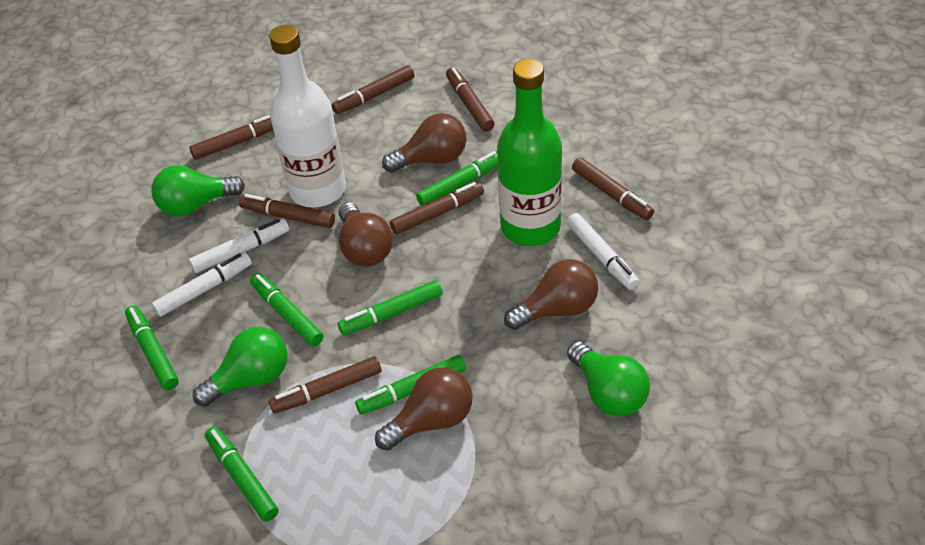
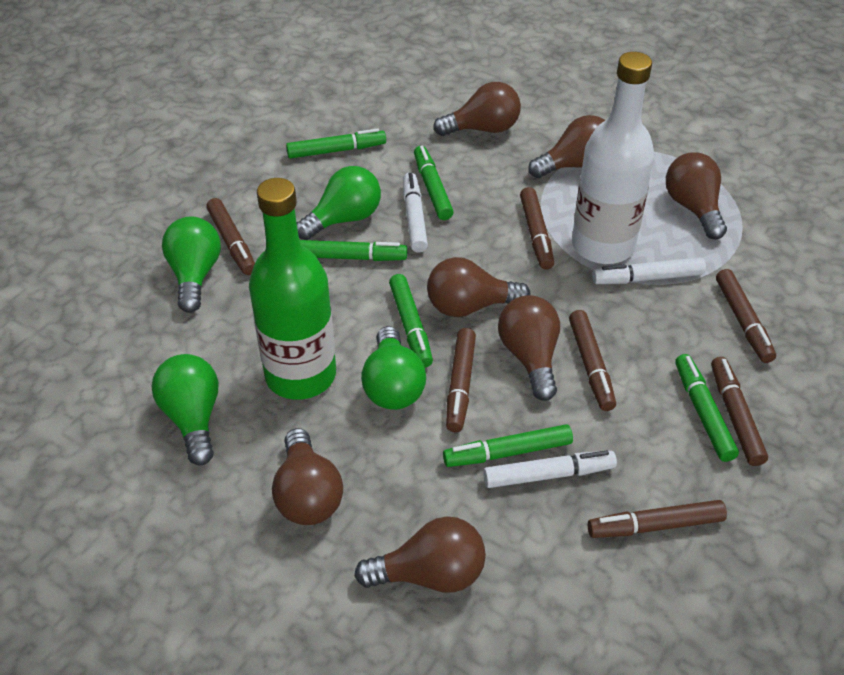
brown light bulb: 4 -> 7
green light bulb: 3 -> 4

